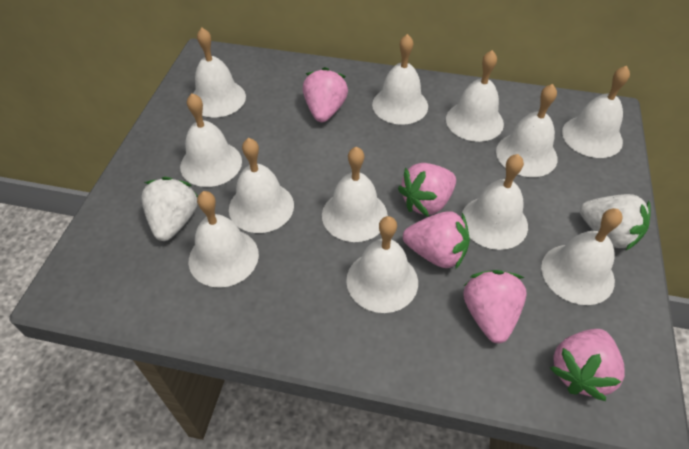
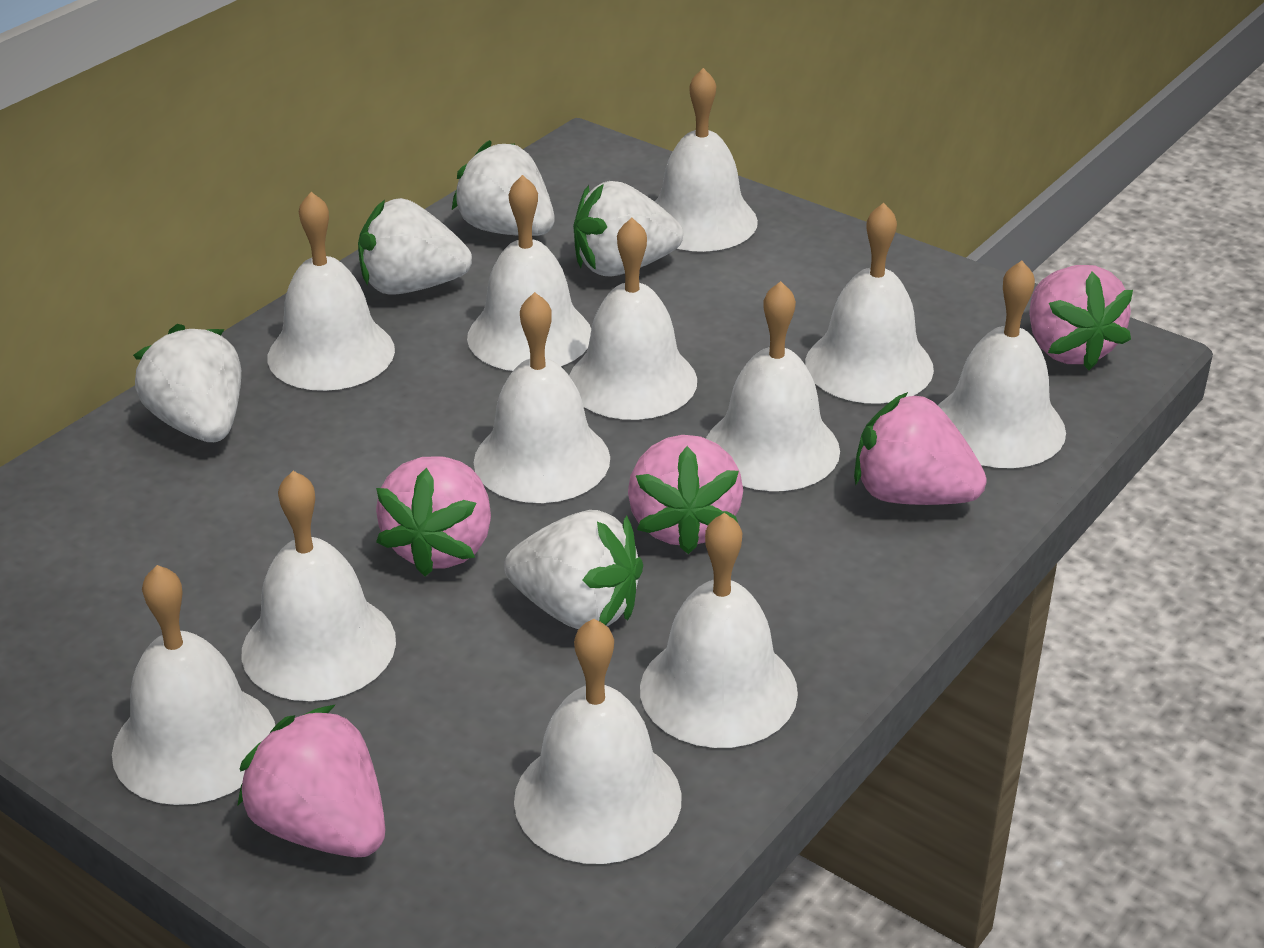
white strawberry: 2 -> 5

